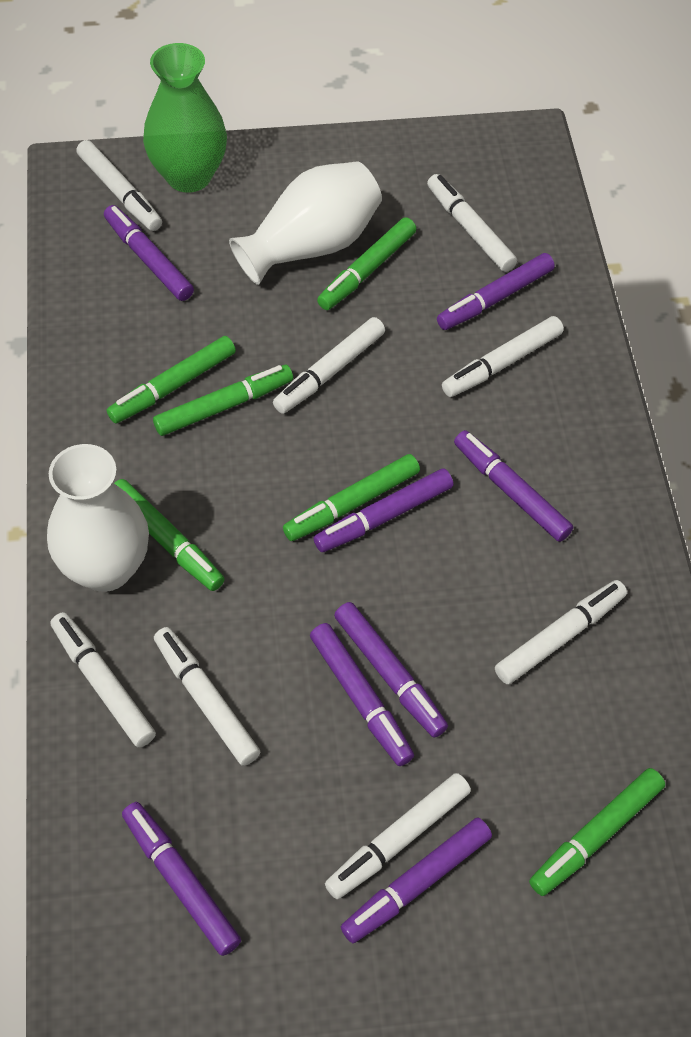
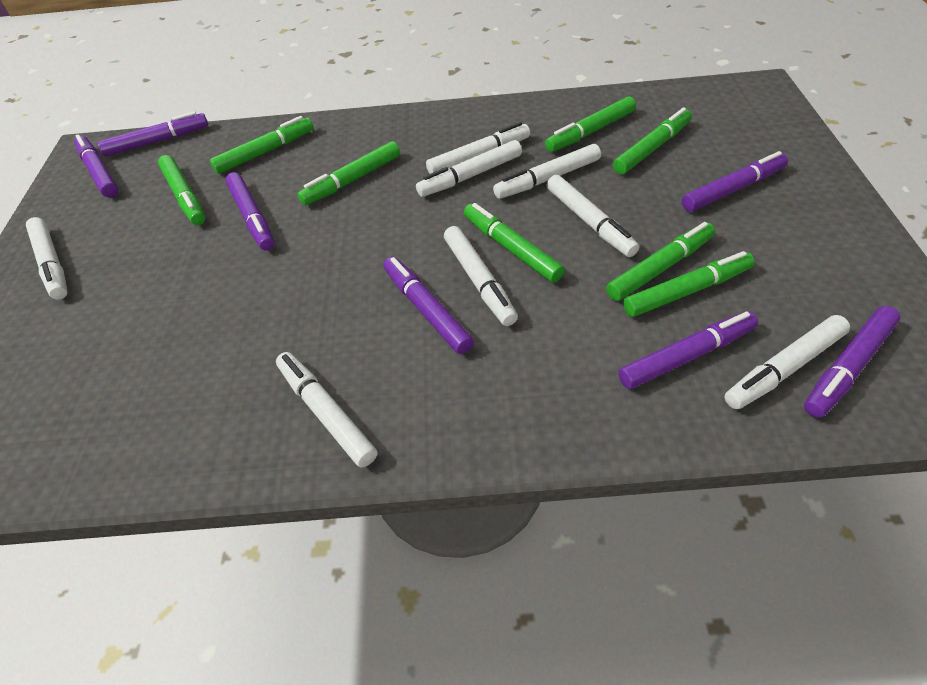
green marker: 6 -> 8
green vase: 1 -> 0
purple marker: 8 -> 7
white vase: 2 -> 0

